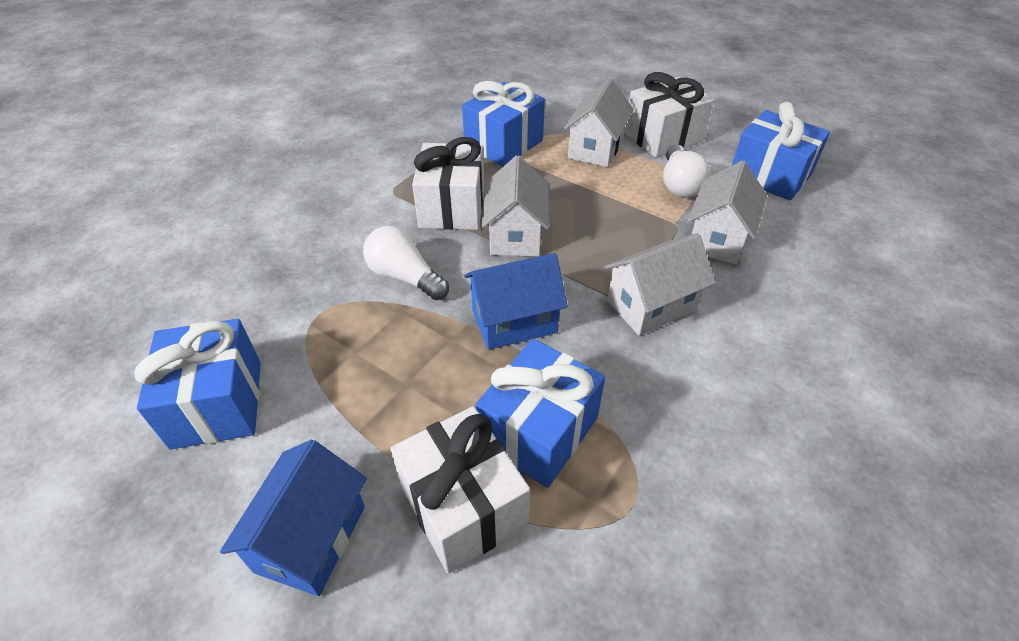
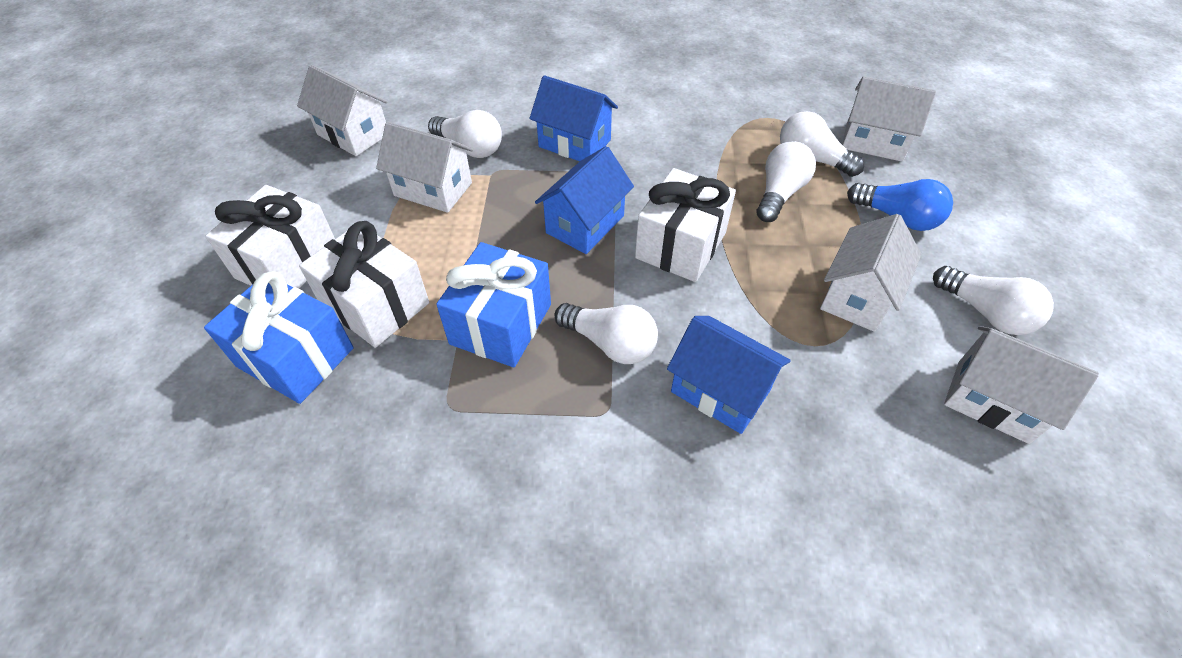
blue gift: 4 -> 2
blue house: 2 -> 3
blue light bulb: 0 -> 1
white house: 4 -> 5
white light bulb: 2 -> 5

